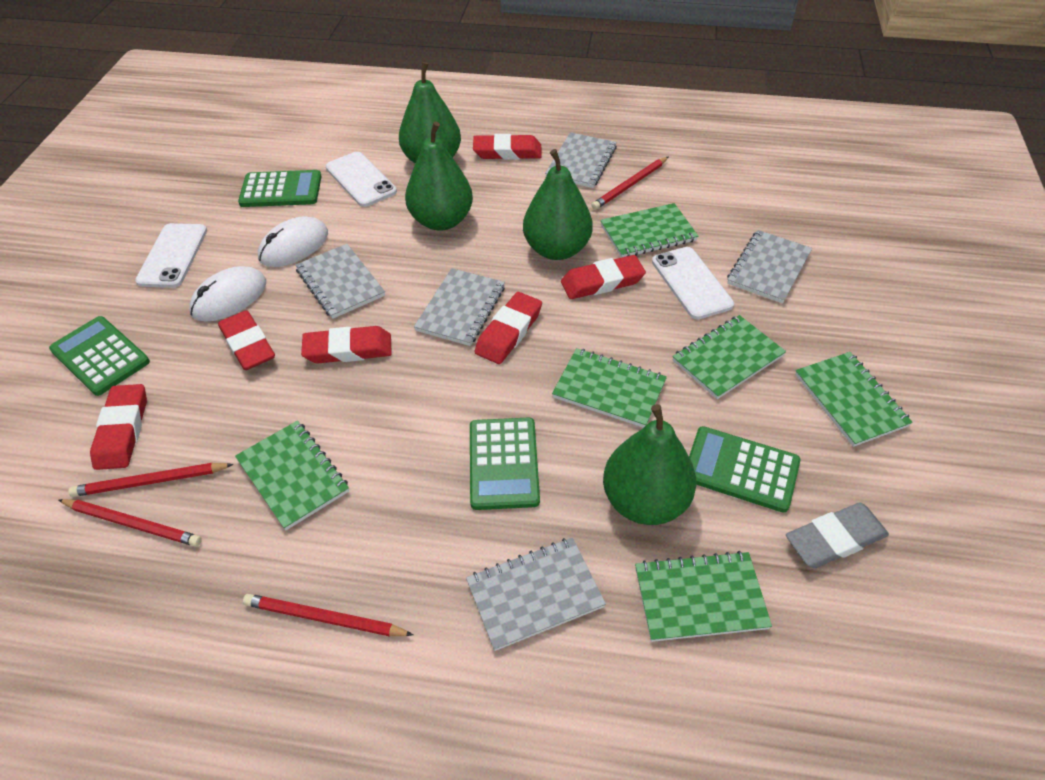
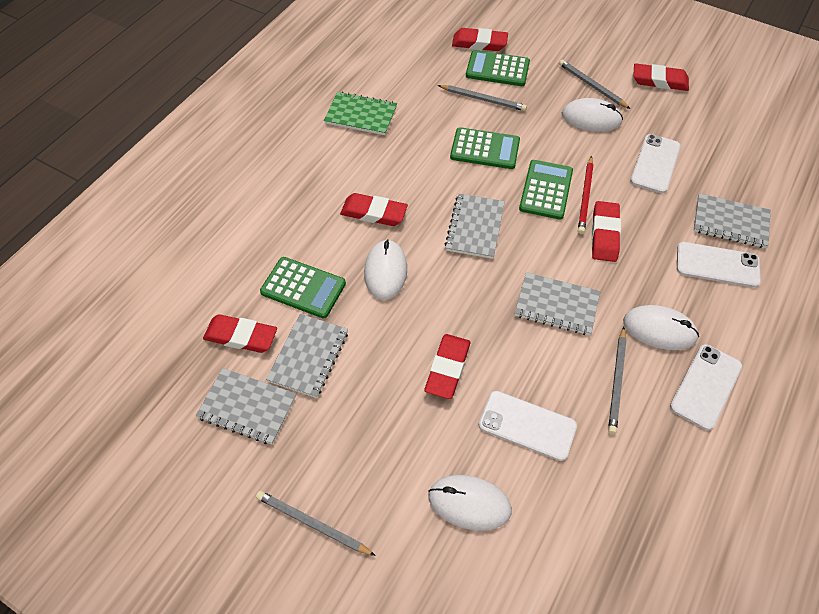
green notebook: 6 -> 1
green pear: 4 -> 0
grey eraser: 1 -> 0
grey pencil: 0 -> 4
red pencil: 4 -> 1
white mouse: 2 -> 4
white phone: 3 -> 4

